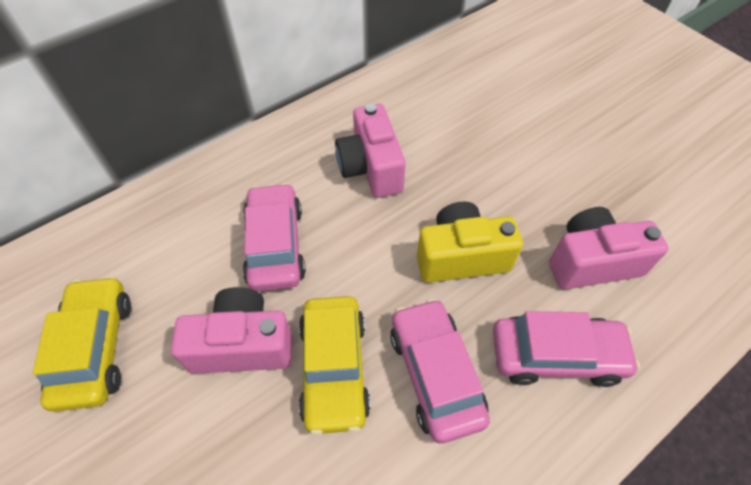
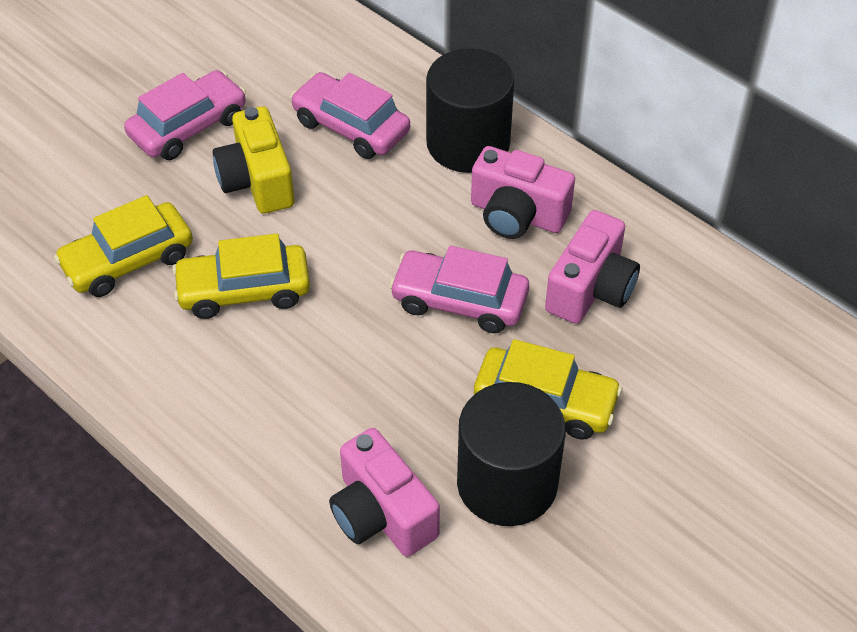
black cylinder: 0 -> 2
yellow car: 2 -> 3

